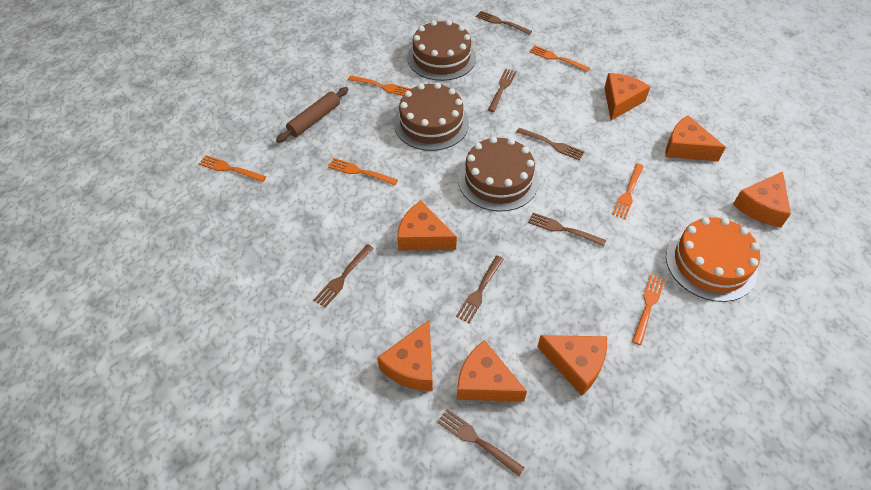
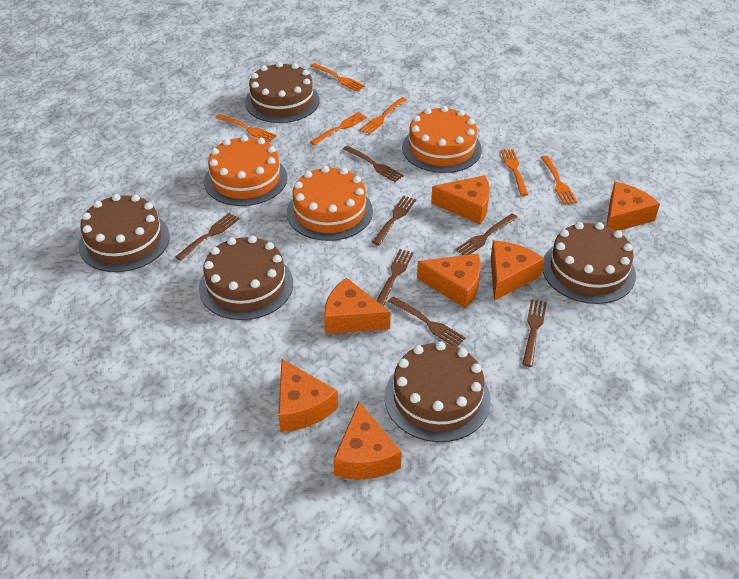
brown cake: 3 -> 5
brown rolling pin: 1 -> 0
orange cake: 1 -> 3

